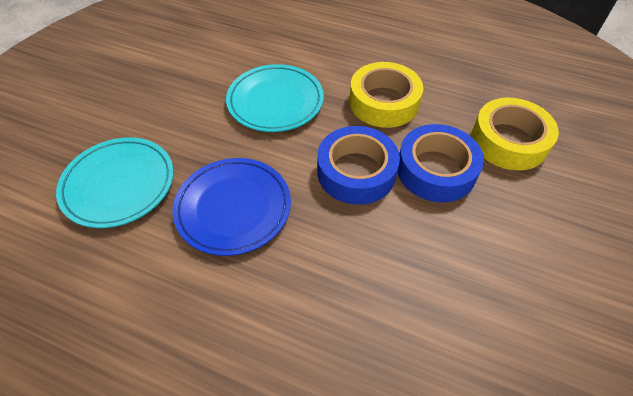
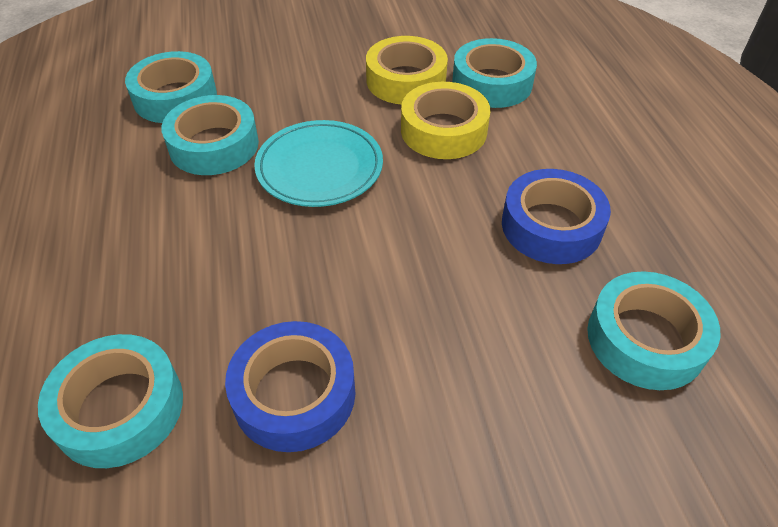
blue plate: 1 -> 0
turquoise plate: 2 -> 1
turquoise tape: 0 -> 5

